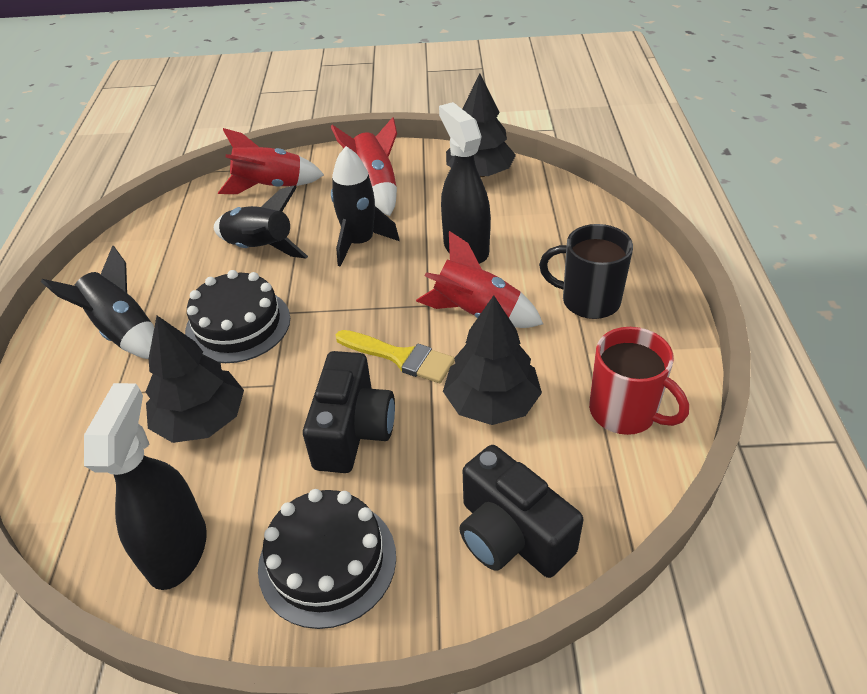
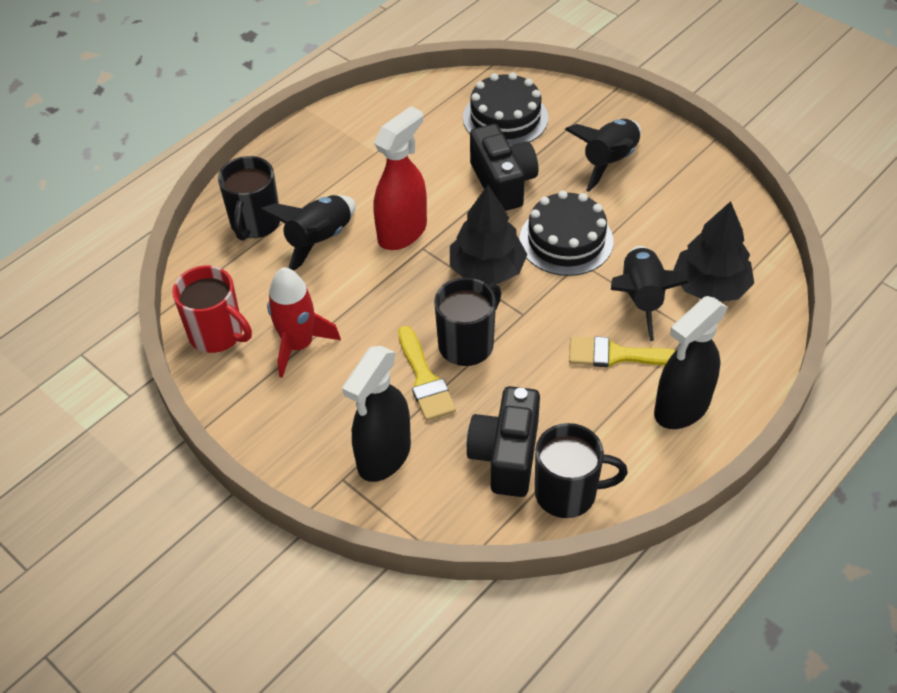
black mug: 1 -> 3
black tree: 3 -> 2
red rocket: 3 -> 1
red spray bottle: 0 -> 1
yellow brush: 1 -> 2

